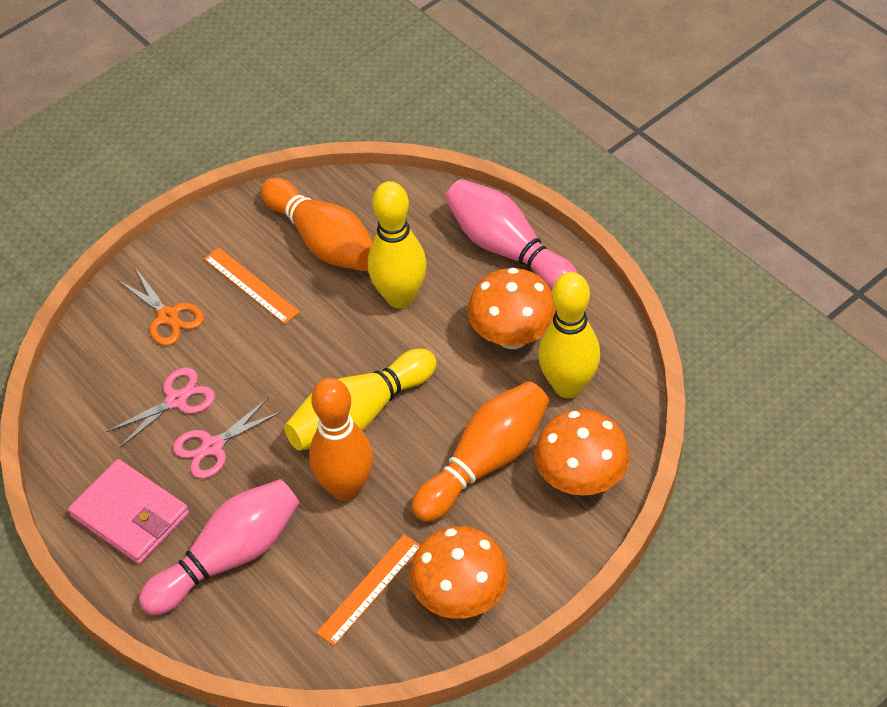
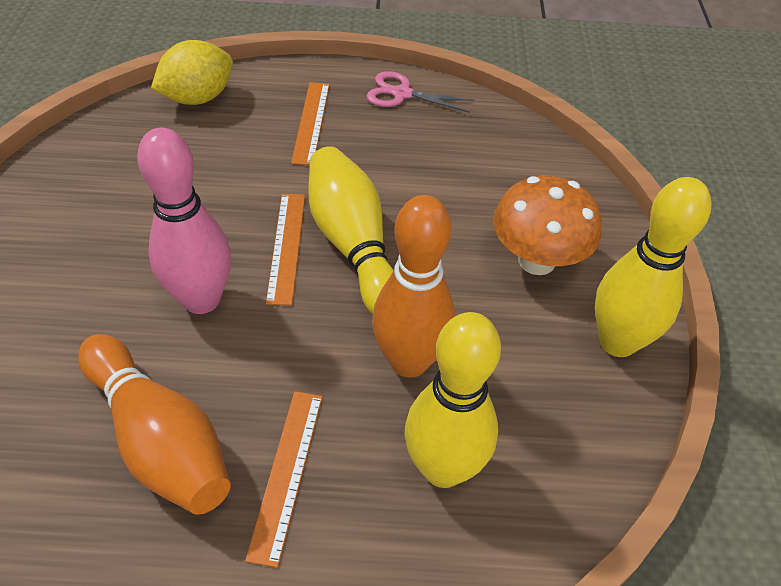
orange bowling pin: 3 -> 2
orange mushroom: 3 -> 1
orange ruler: 2 -> 3
orange scissors: 1 -> 0
pink bowling pin: 2 -> 1
pink scissors: 2 -> 1
pink wallet: 1 -> 0
yellow lemon: 0 -> 1

